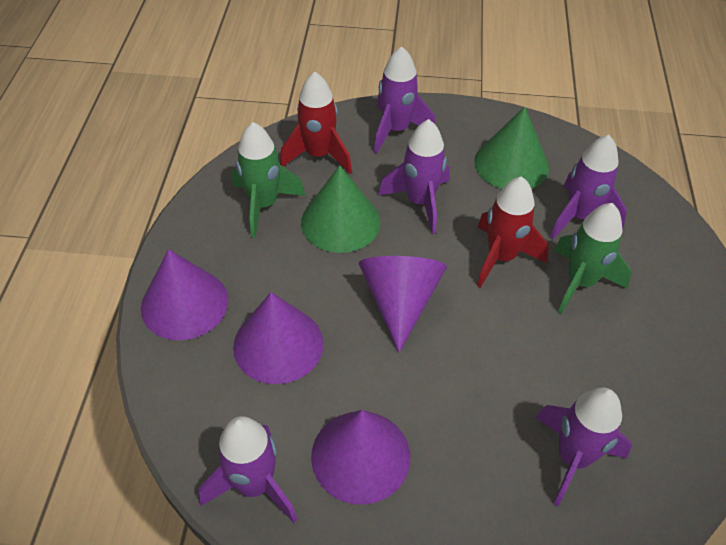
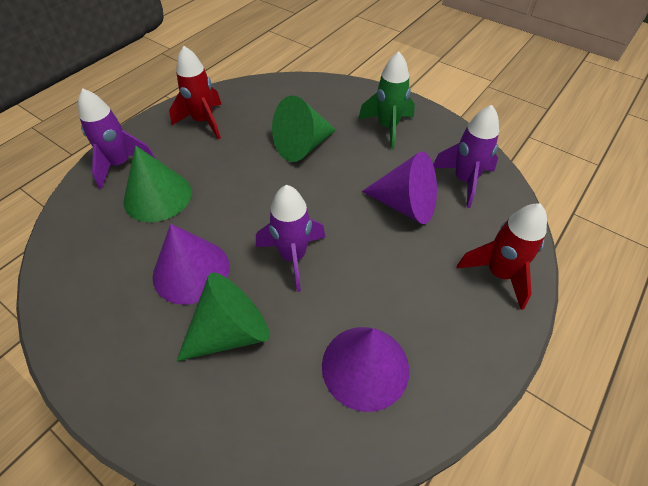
green cone: 2 -> 3
green rocket: 2 -> 1
purple cone: 4 -> 3
purple rocket: 5 -> 3

